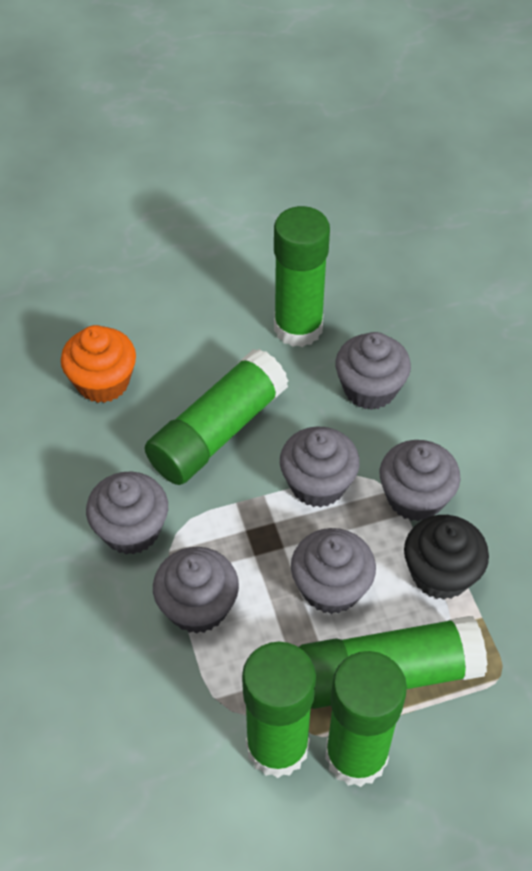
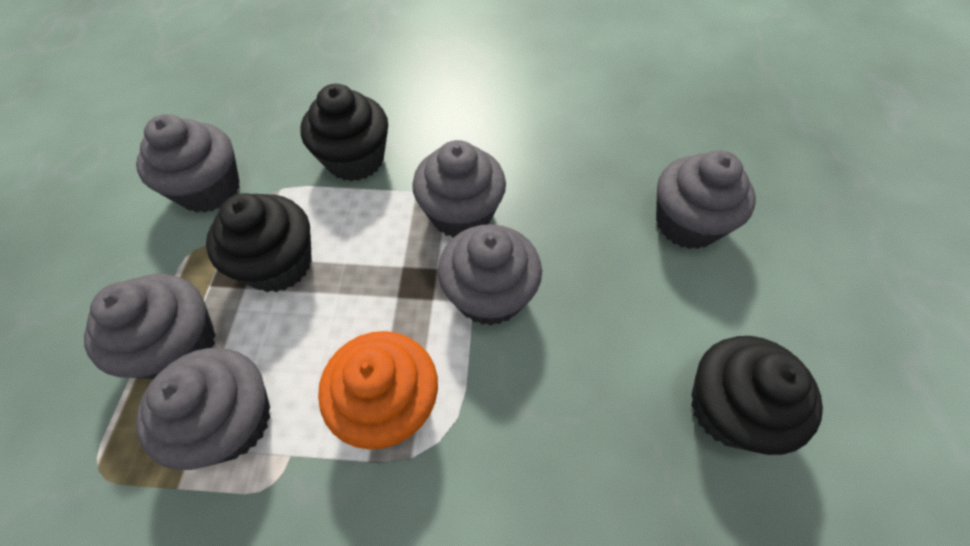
black cupcake: 1 -> 3
green glue stick: 5 -> 0

